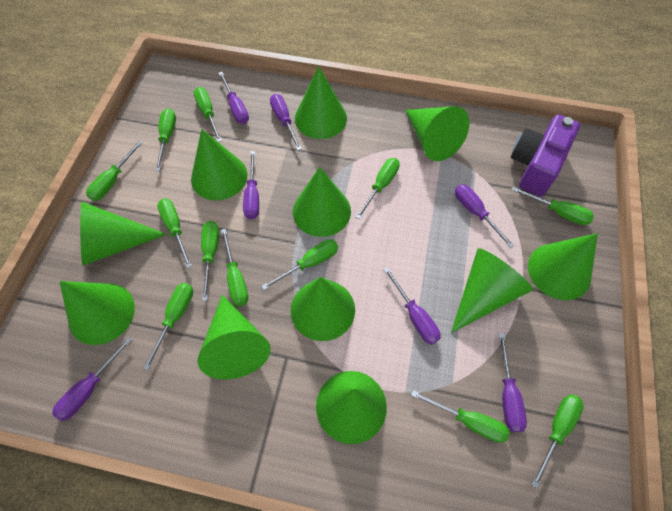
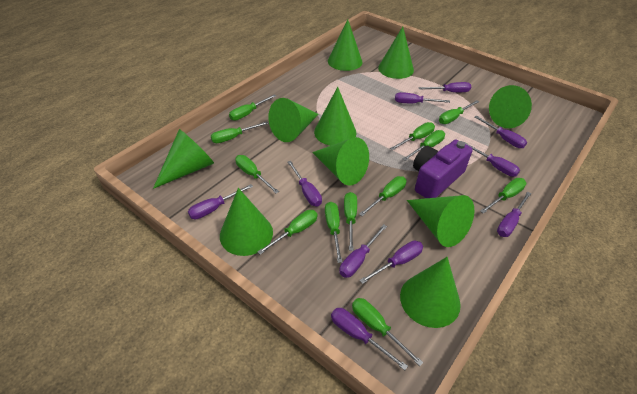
green cone: 11 -> 10
purple screwdriver: 7 -> 10

